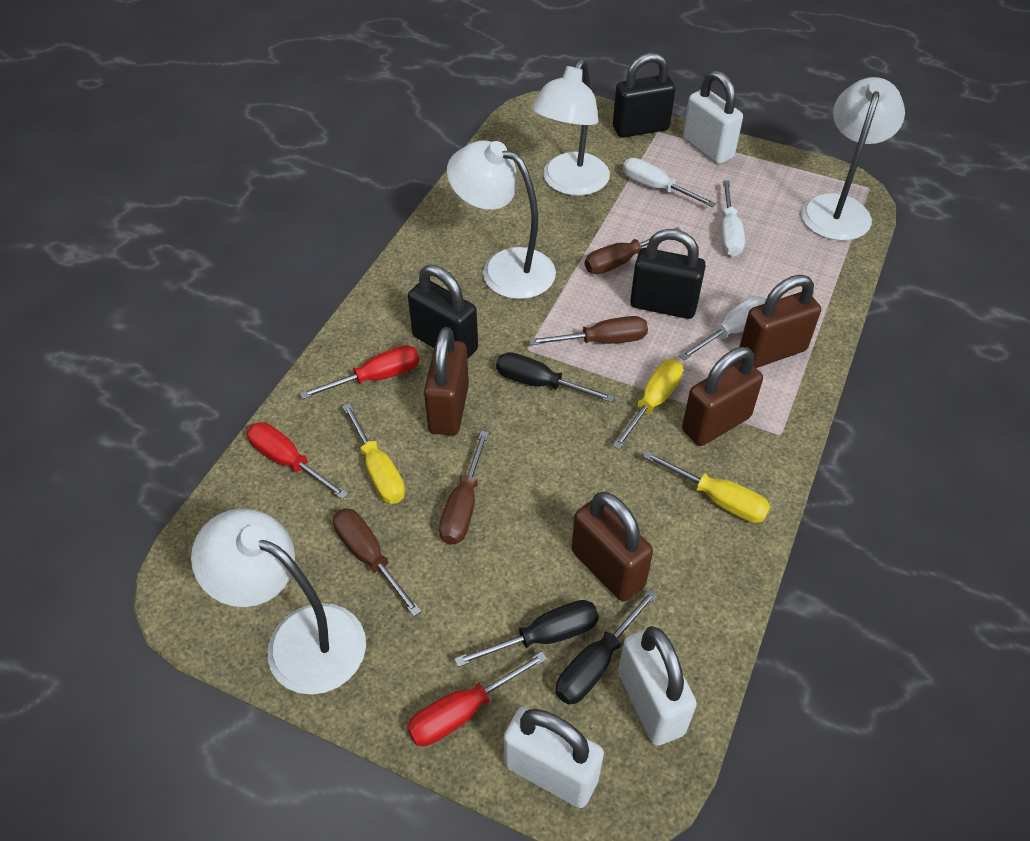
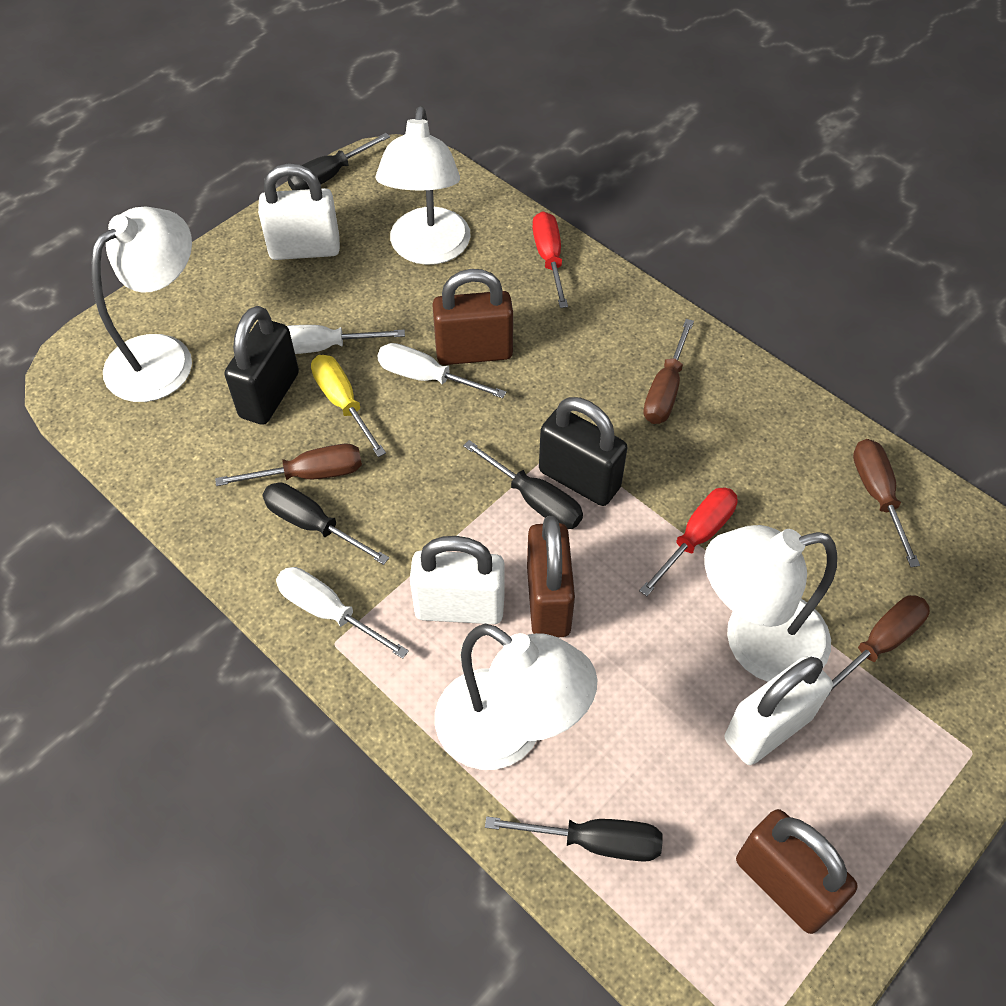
black padlock: 3 -> 2
black screwdriver: 3 -> 4
brown padlock: 4 -> 3
red screwdriver: 3 -> 2
yellow screwdriver: 3 -> 1

